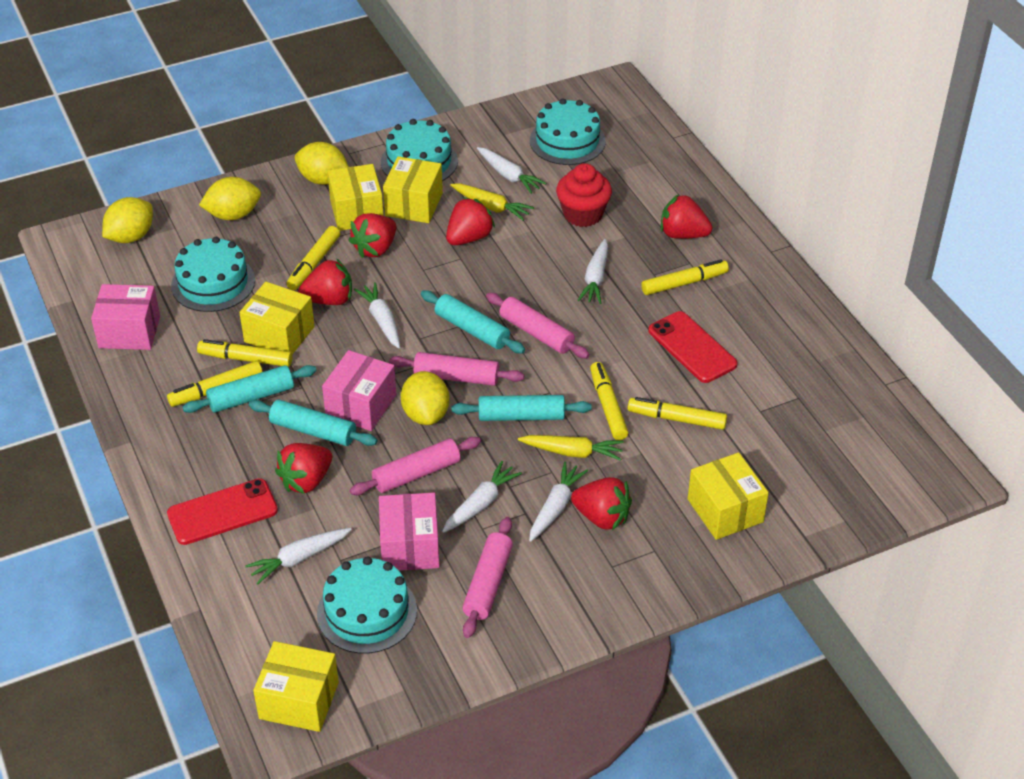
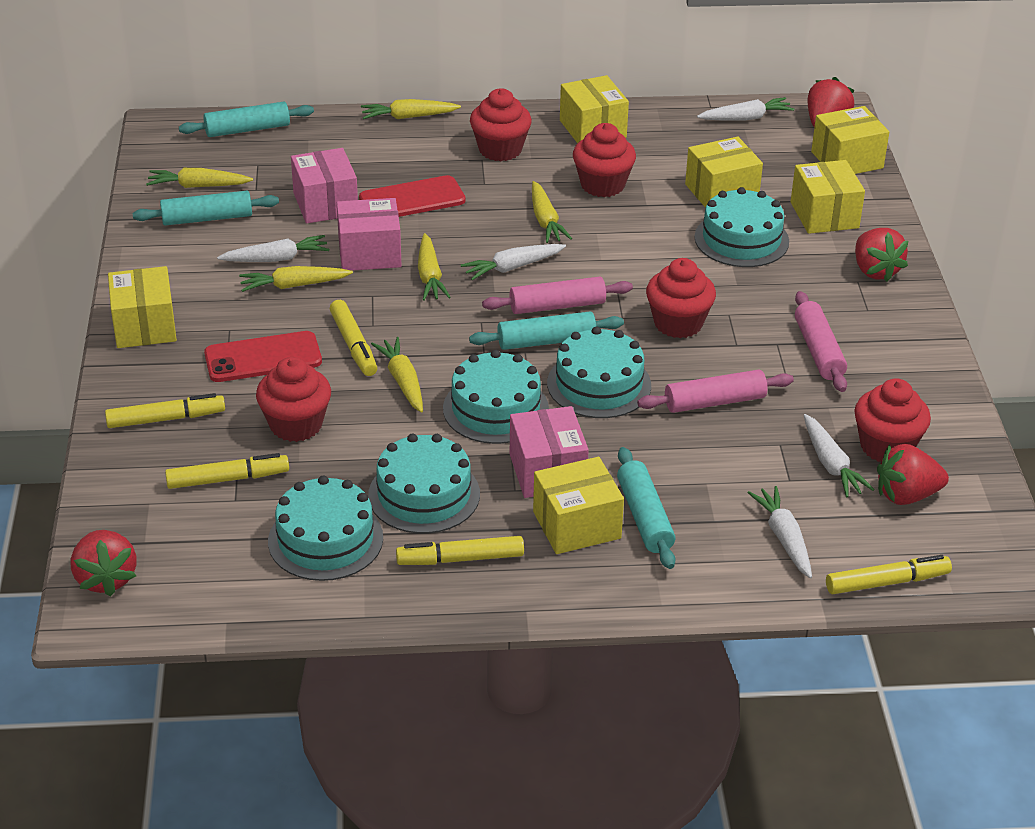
pink rolling pin: 4 -> 3
red cupcake: 1 -> 5
red strawberry: 6 -> 4
turquoise cake: 4 -> 5
white carrot: 6 -> 5
yellow box: 5 -> 6
yellow carrot: 2 -> 6
yellow lemon: 4 -> 0
yellow marker: 6 -> 5

